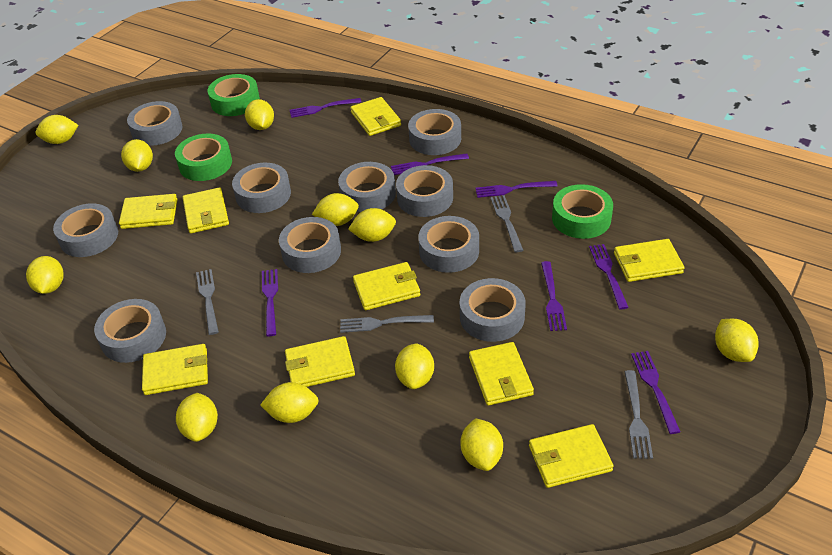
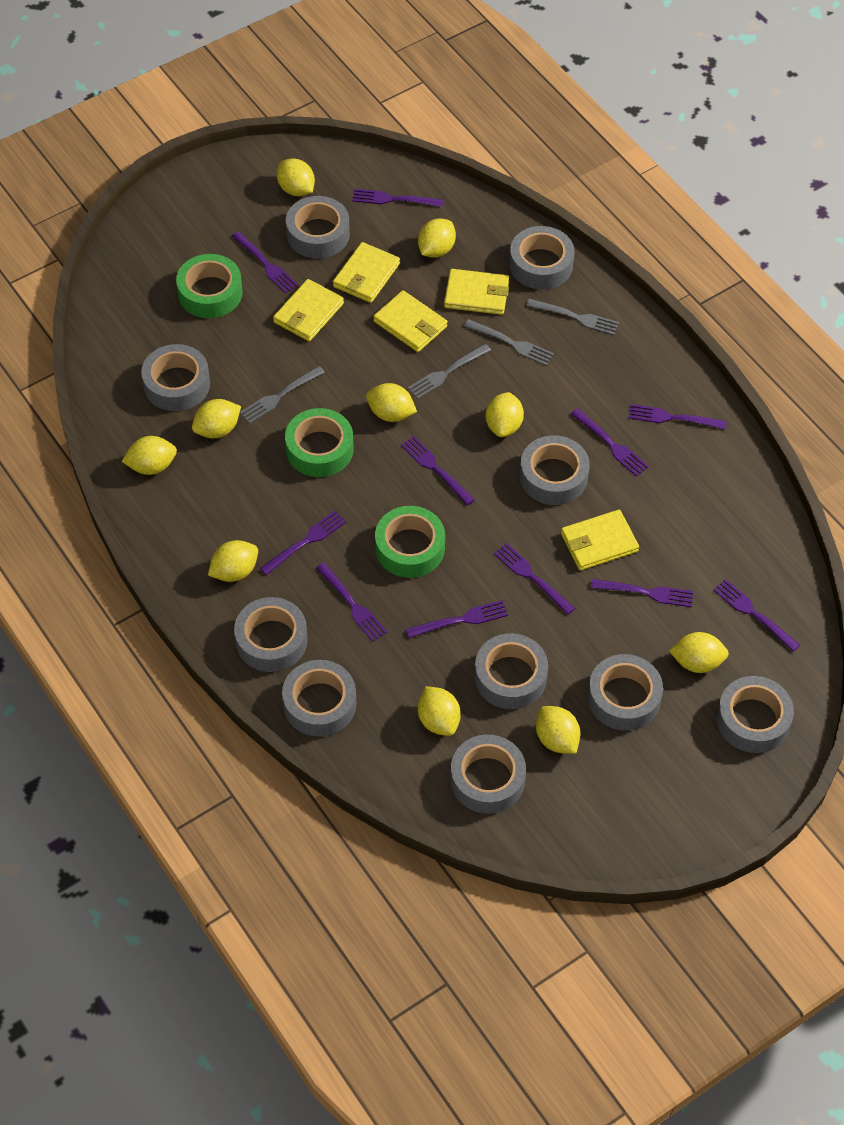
purple fork: 7 -> 11
yellow lemon: 11 -> 10
yellow wallet: 9 -> 5

